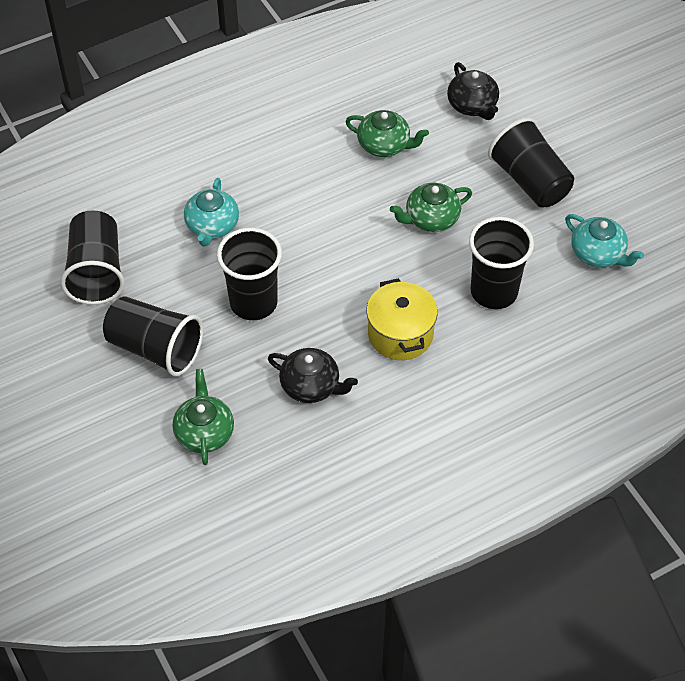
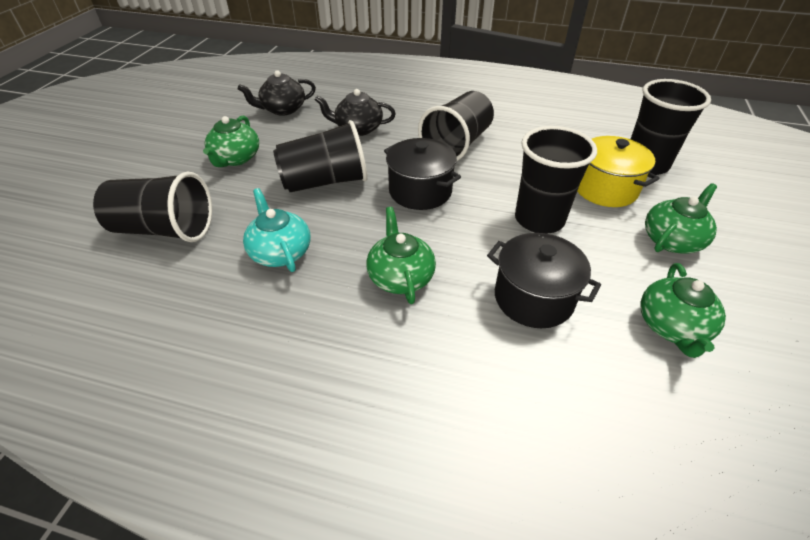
black pot: 0 -> 2
green teapot: 3 -> 4
turquoise teapot: 2 -> 1

